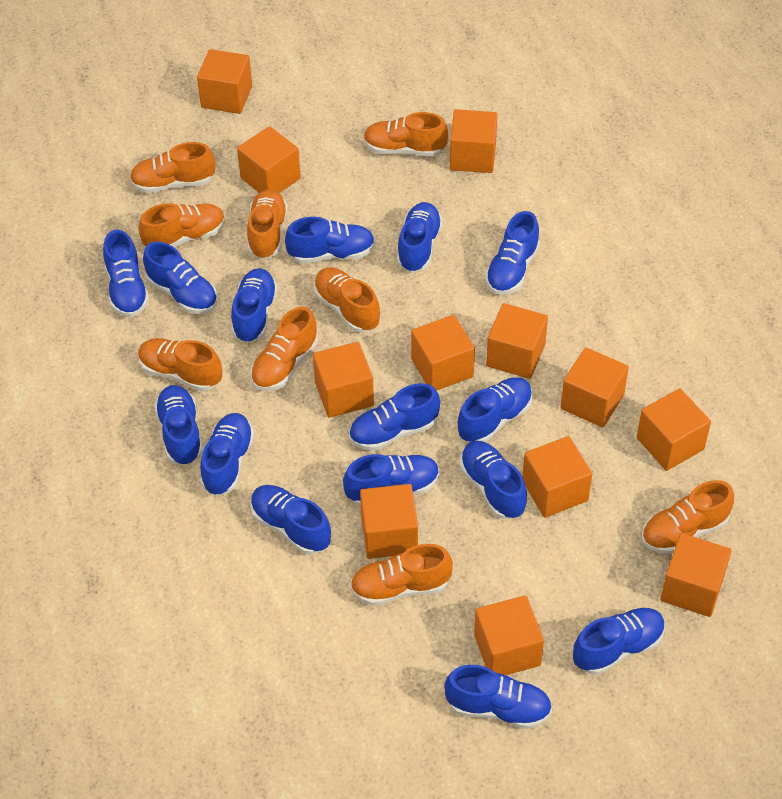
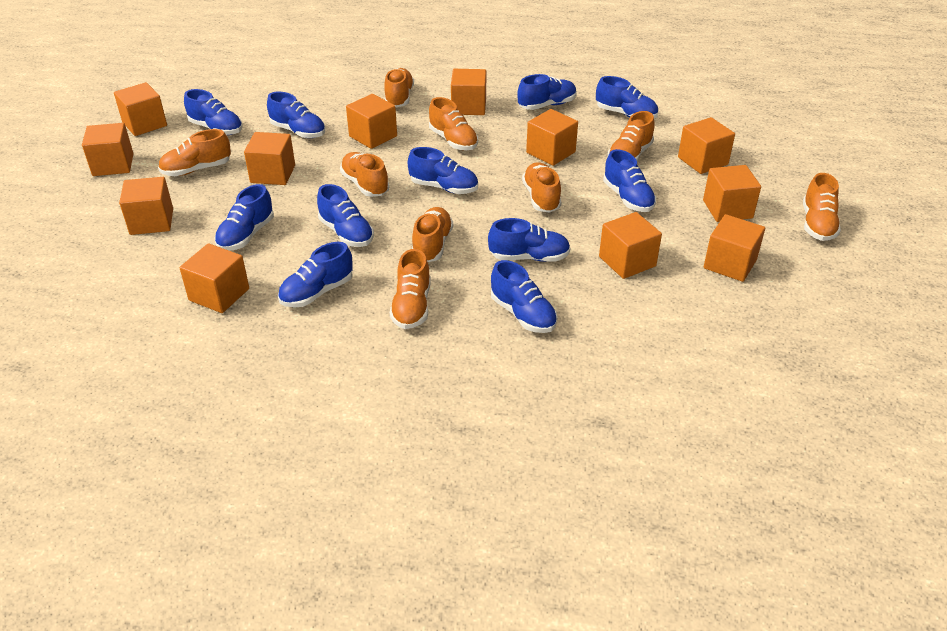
blue shoe: 15 -> 11

